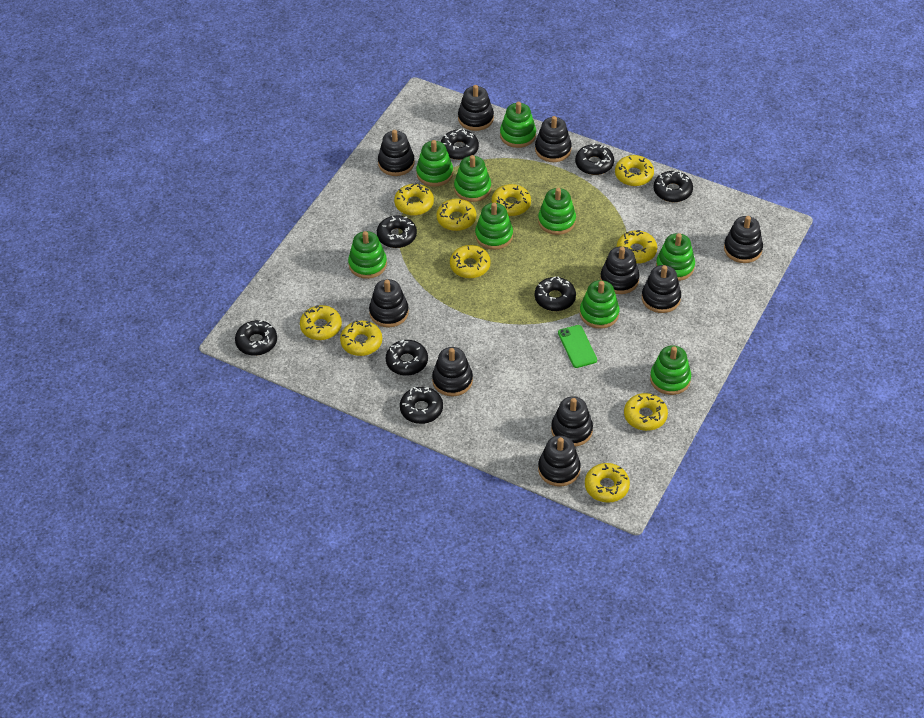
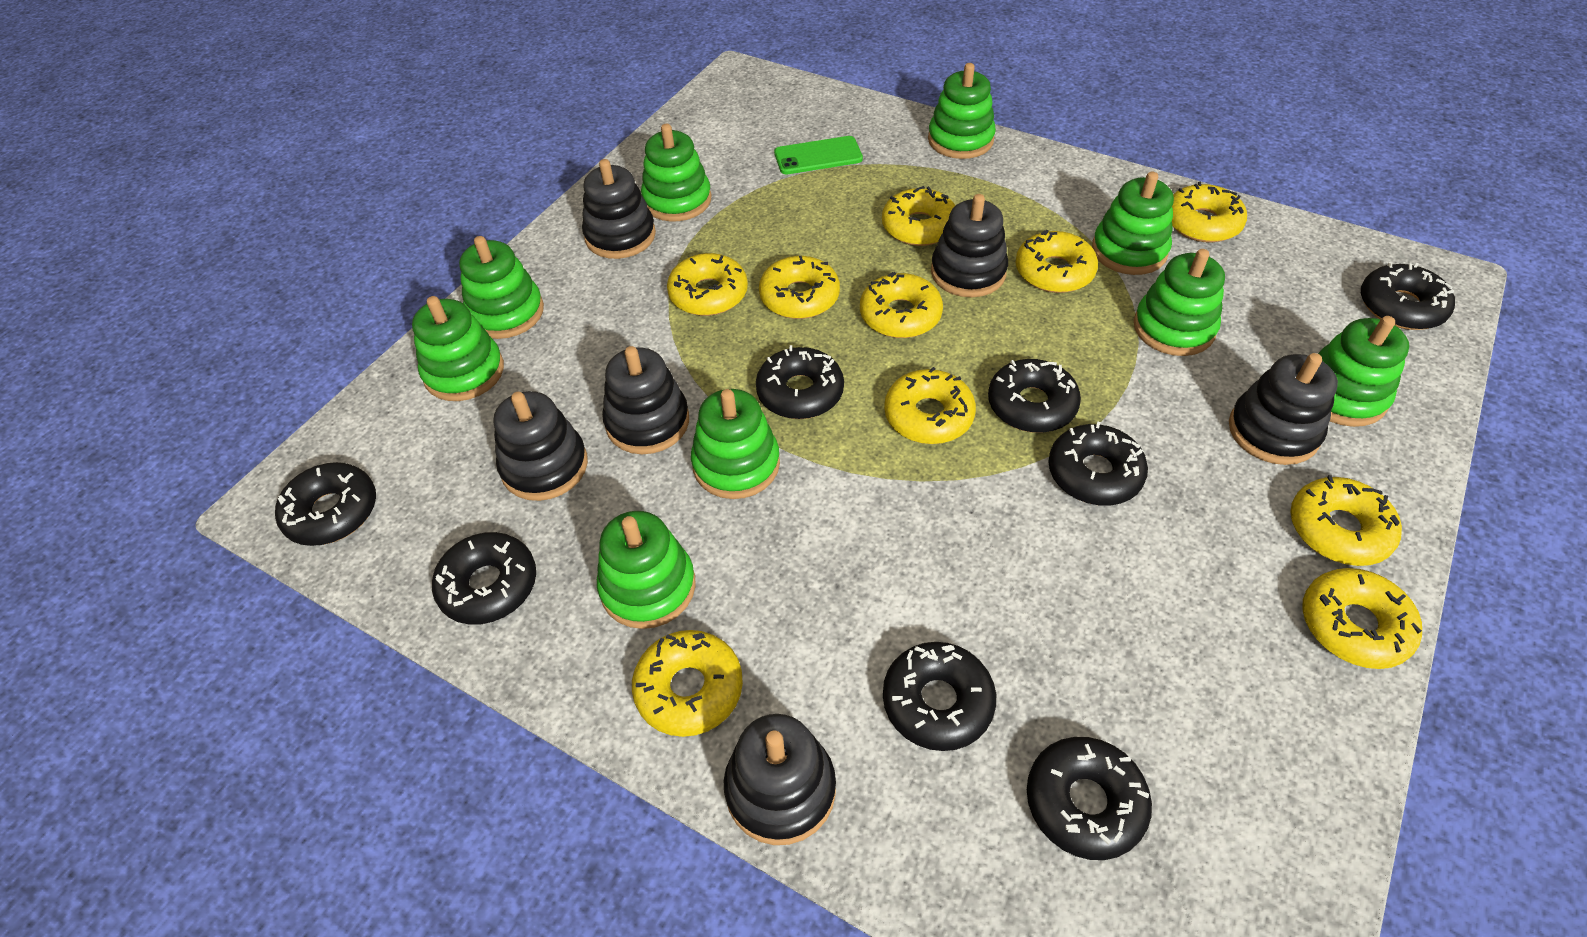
black stacking toy: 10 -> 6

